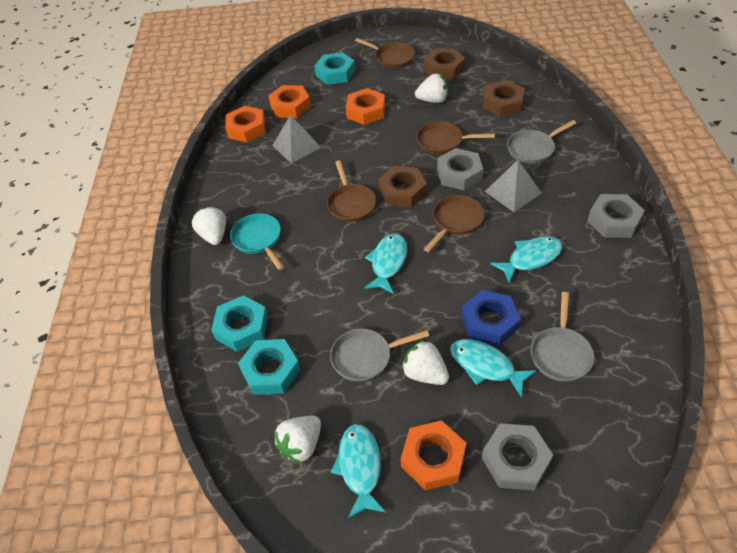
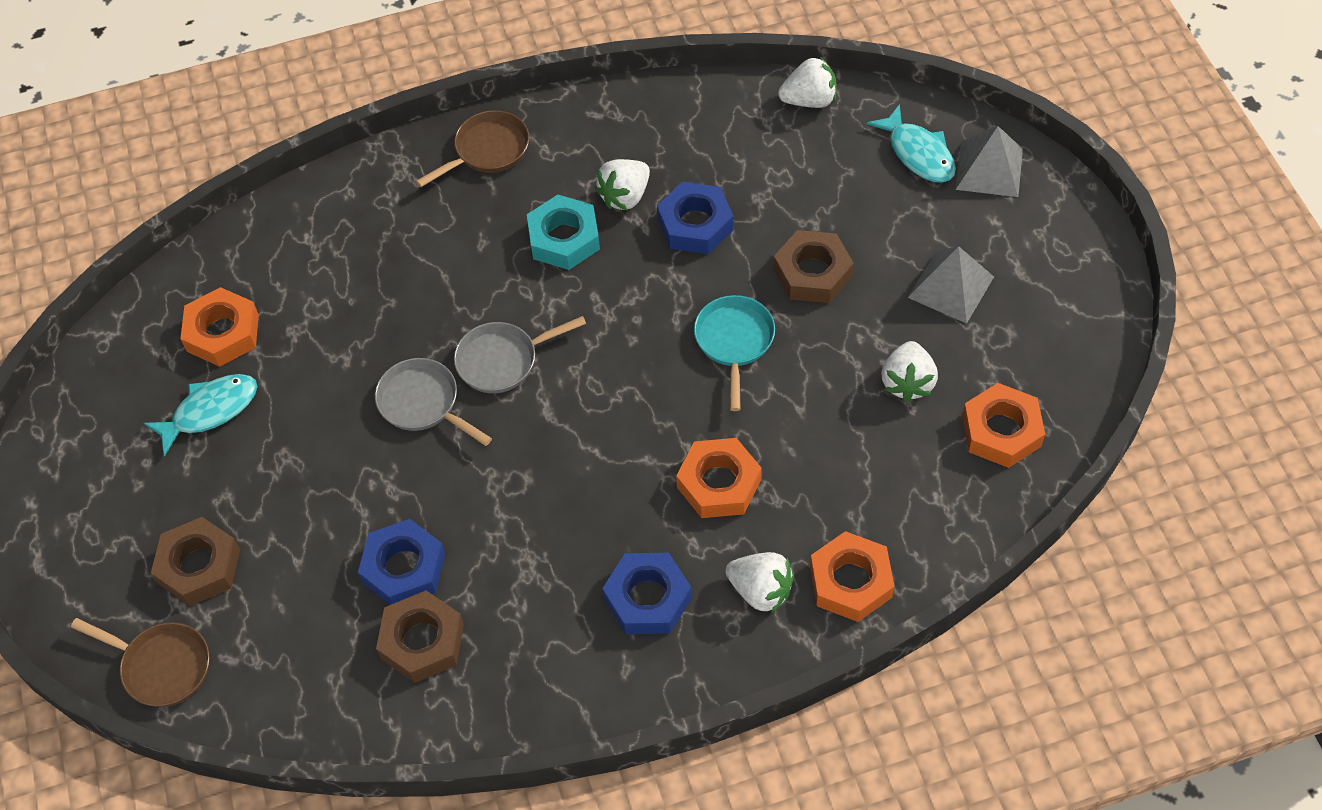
blue nut: 1 -> 3
brown pan: 4 -> 2
grey nut: 3 -> 0
grey pan: 3 -> 2
turquoise fish: 4 -> 2
turquoise nut: 3 -> 1

